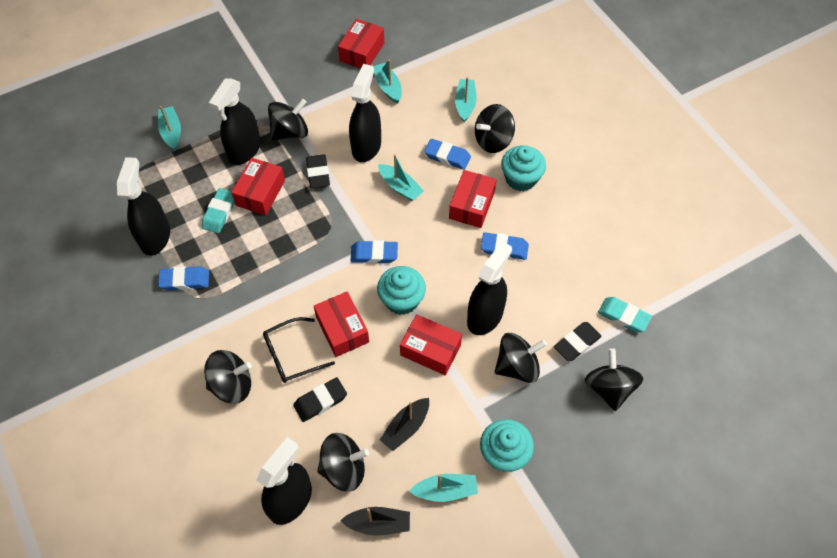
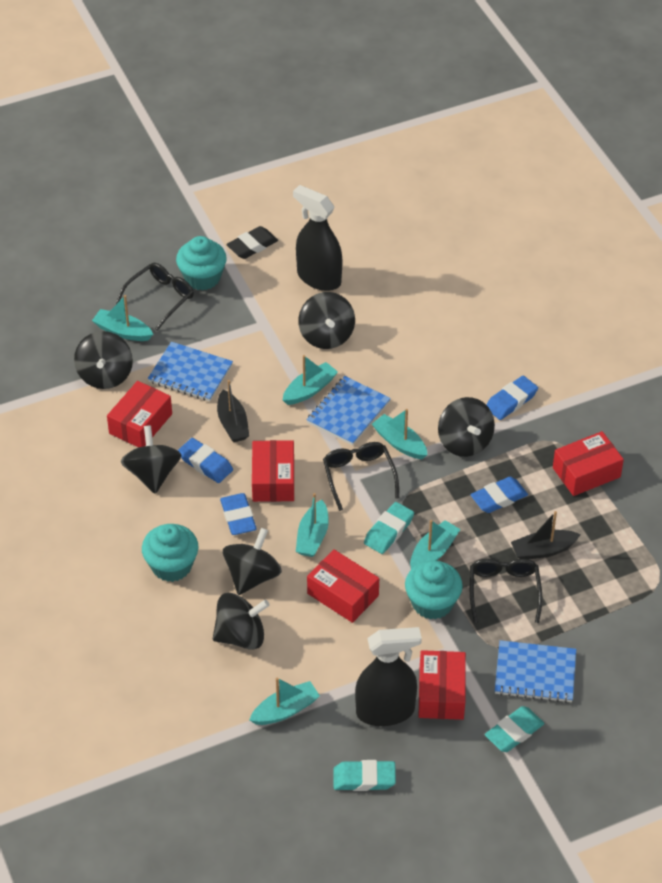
black eraser: 3 -> 1
black glasses: 1 -> 3
black spray bottle: 5 -> 2
blue notebook: 0 -> 3
turquoise boat: 5 -> 6
turquoise eraser: 2 -> 3

